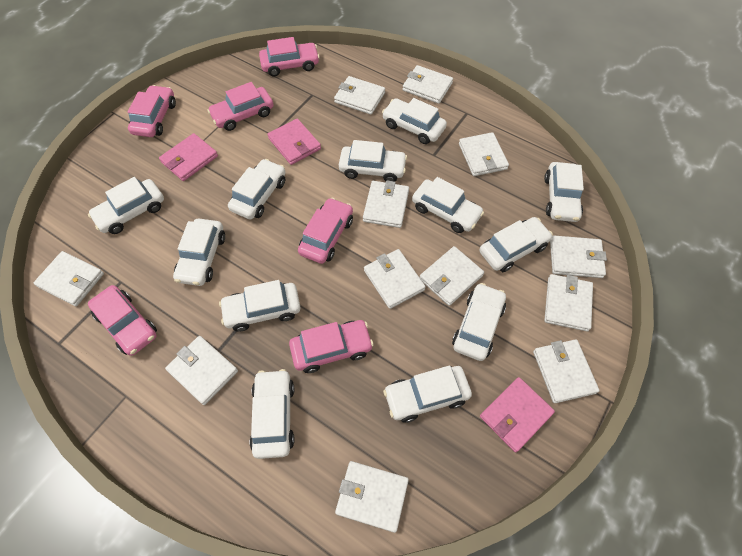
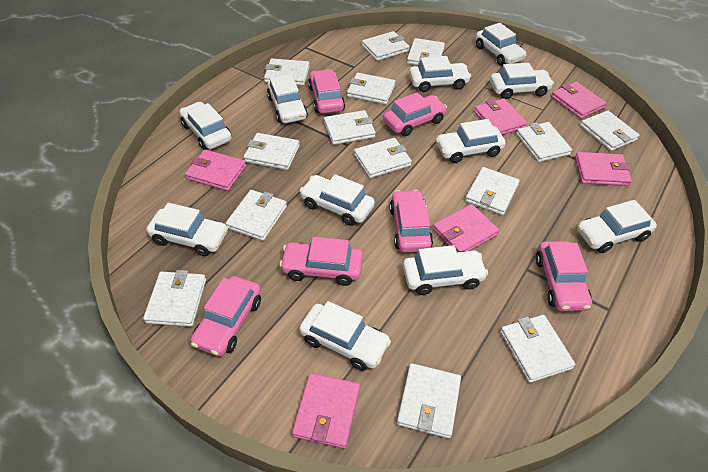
pink wallet: 3 -> 6
white car: 12 -> 11
white wallet: 12 -> 14

